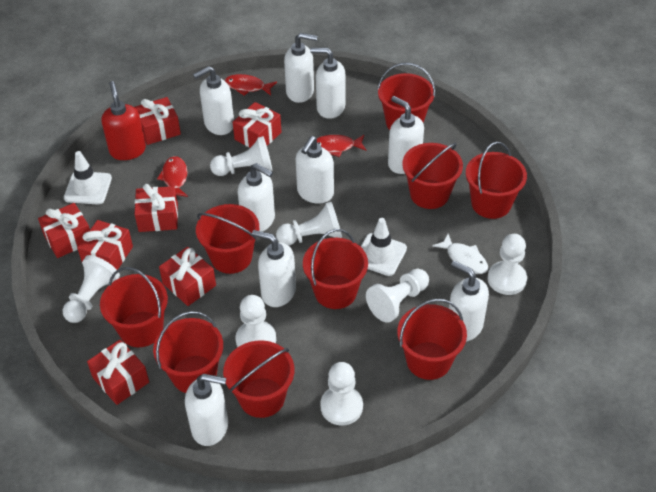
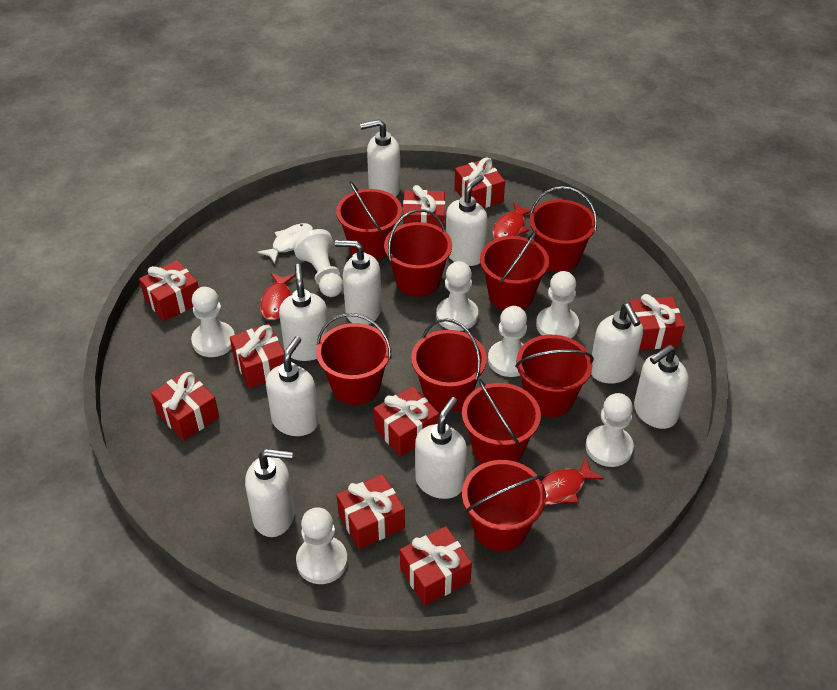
red gift: 7 -> 9
red soap dispenser: 1 -> 0
white traffic cone: 2 -> 0

